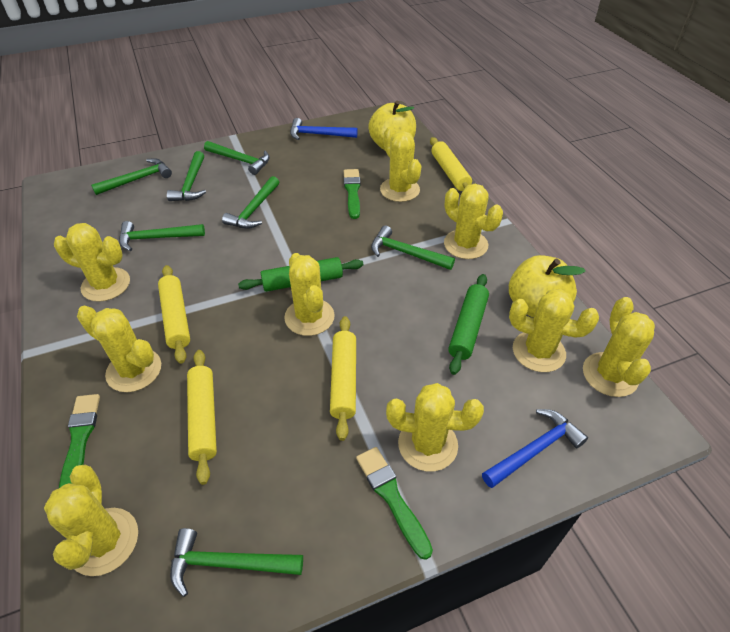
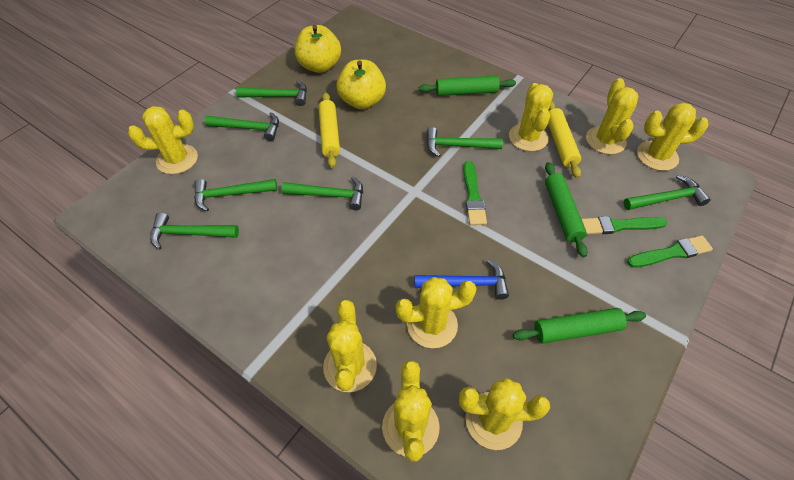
blue hammer: 2 -> 1
green rolling pin: 2 -> 3
yellow cactus: 9 -> 8
yellow rolling pin: 4 -> 2

